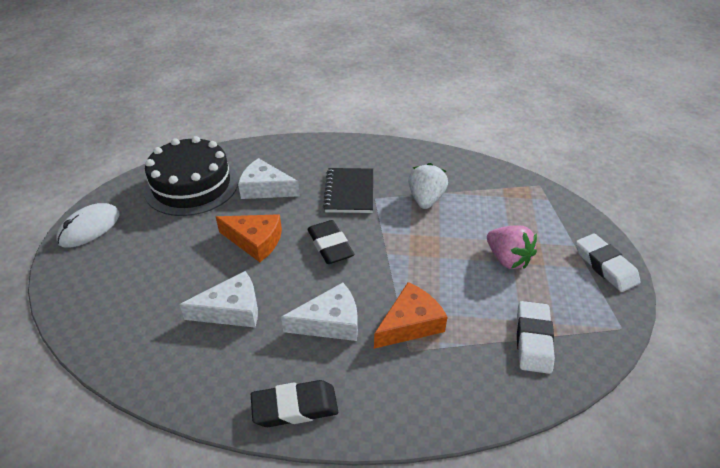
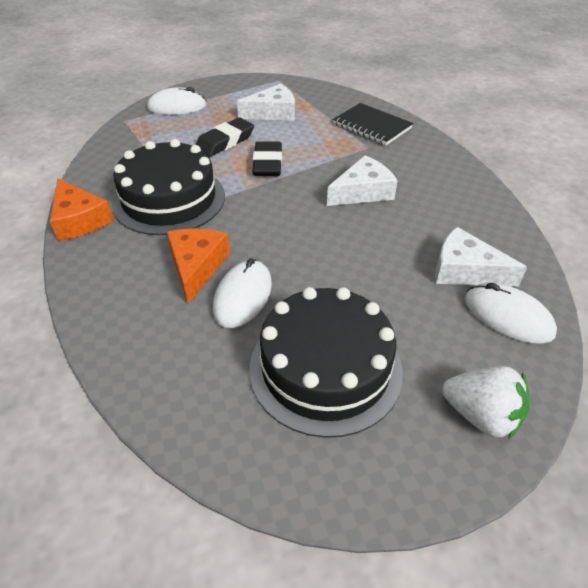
black cake: 1 -> 2
pink strawberry: 1 -> 0
white eraser: 2 -> 0
white mouse: 1 -> 3

